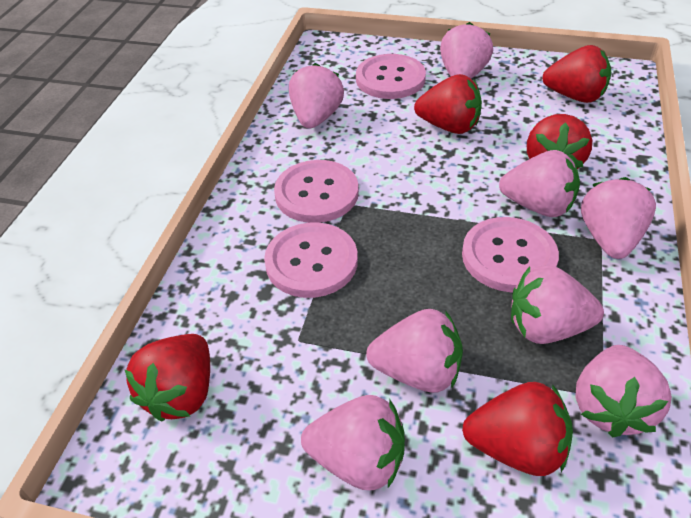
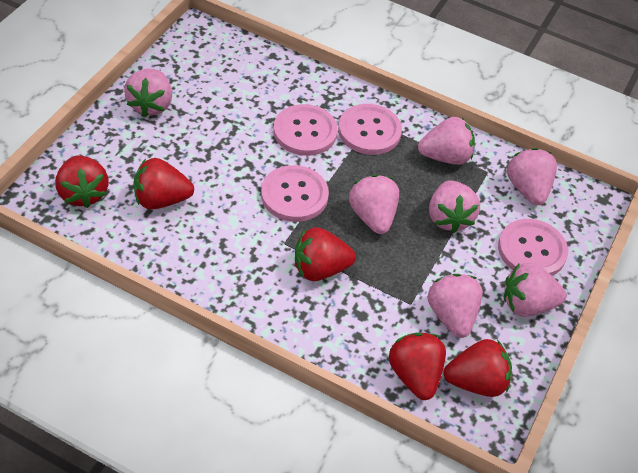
pink strawberry: 8 -> 7

